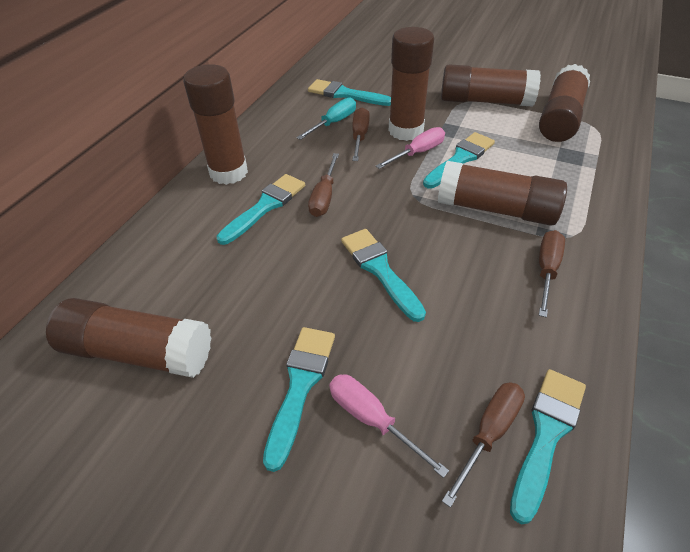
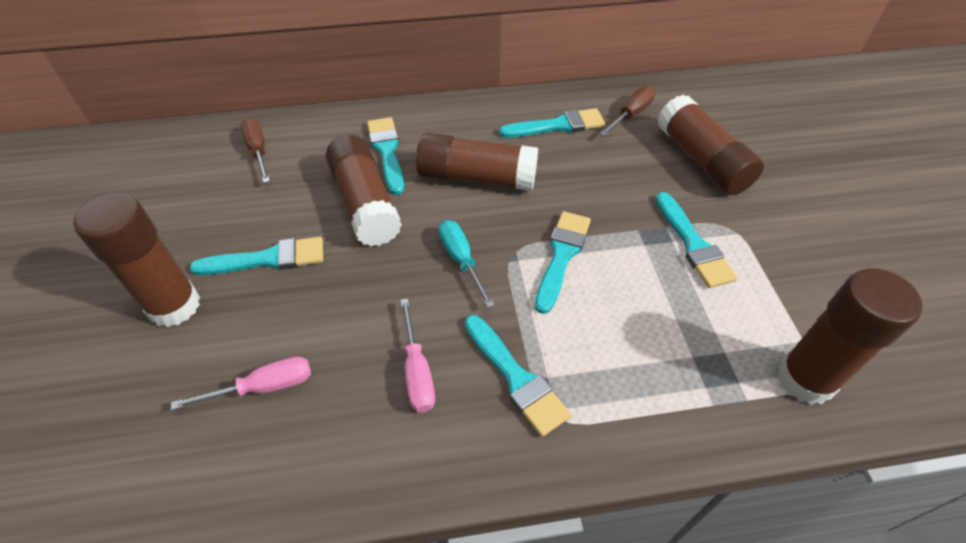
brown glue stick: 6 -> 5
brown screwdriver: 4 -> 2

